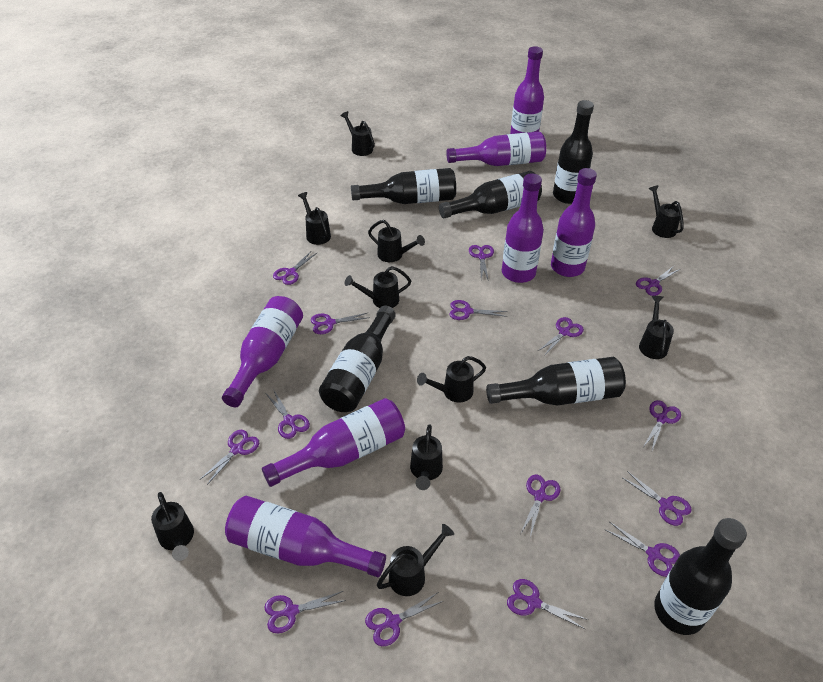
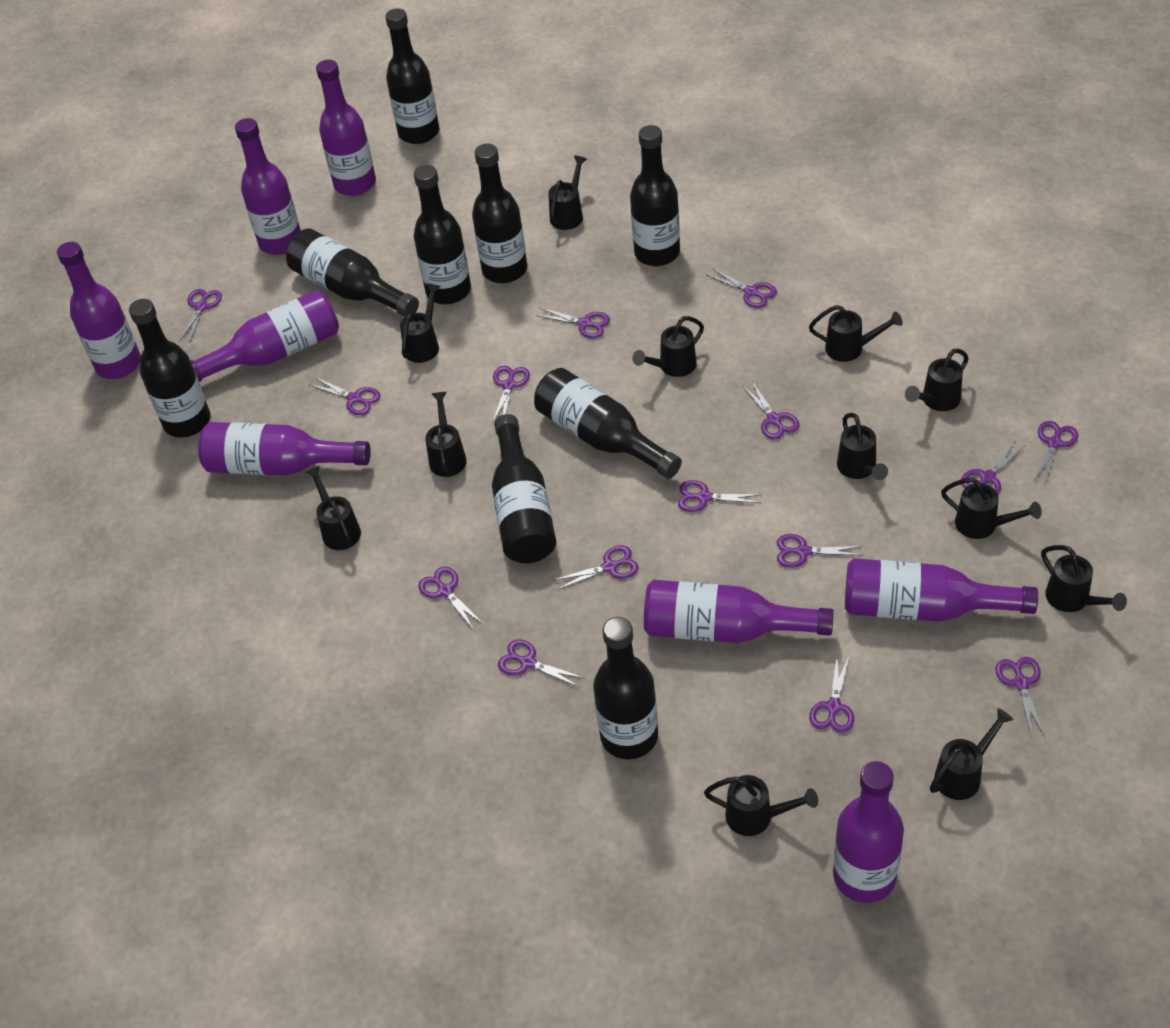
black bottle: 6 -> 9
black watering can: 10 -> 12
purple bottle: 7 -> 8

